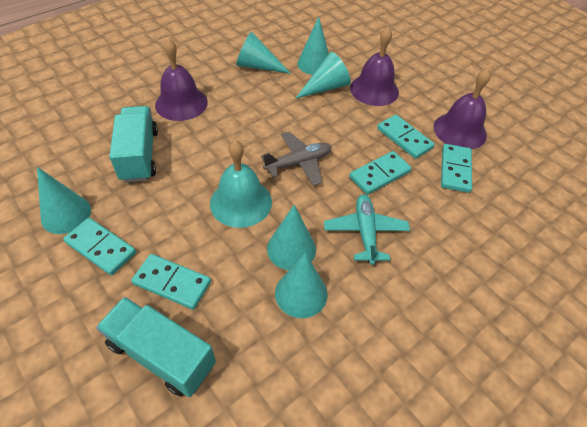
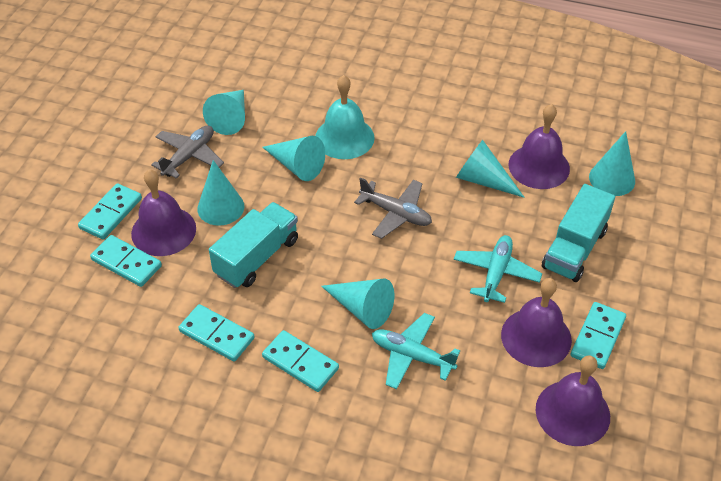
grey plane: 1 -> 2
purple bell: 3 -> 4
turquoise plane: 1 -> 2

